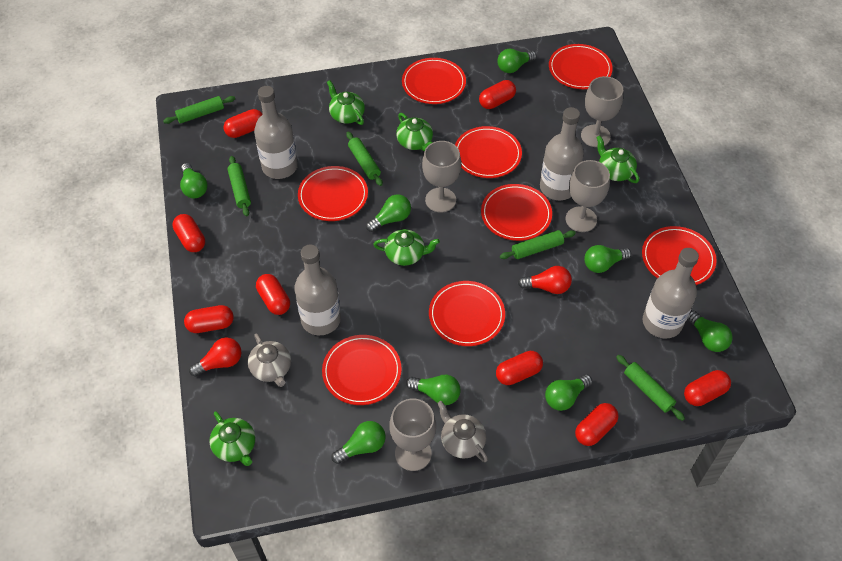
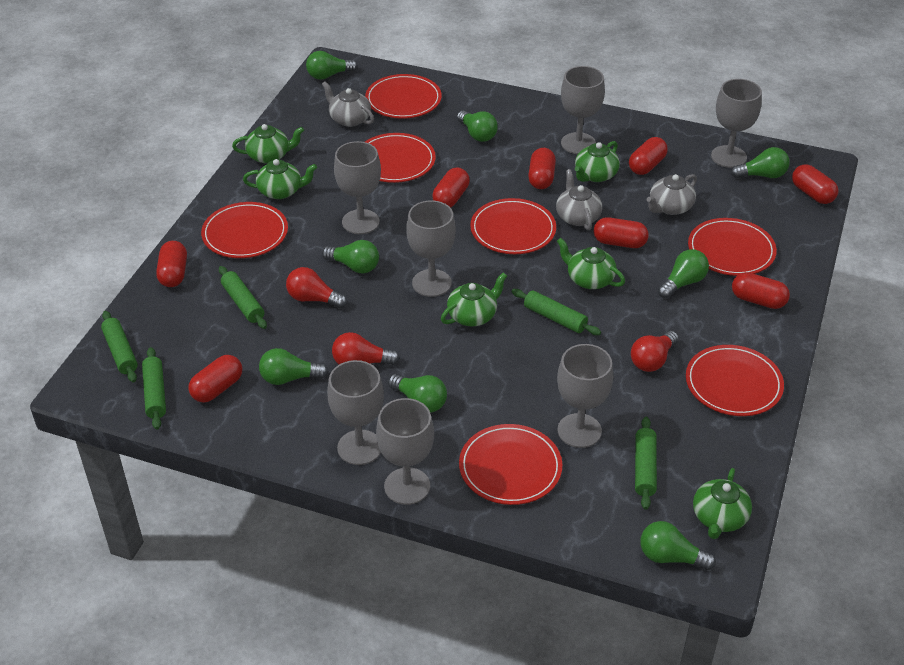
green teapot: 5 -> 6
grey bottle: 4 -> 0
grey goblet: 4 -> 7
grey teapot: 2 -> 3
red light bulb: 2 -> 3
red plate: 8 -> 7

